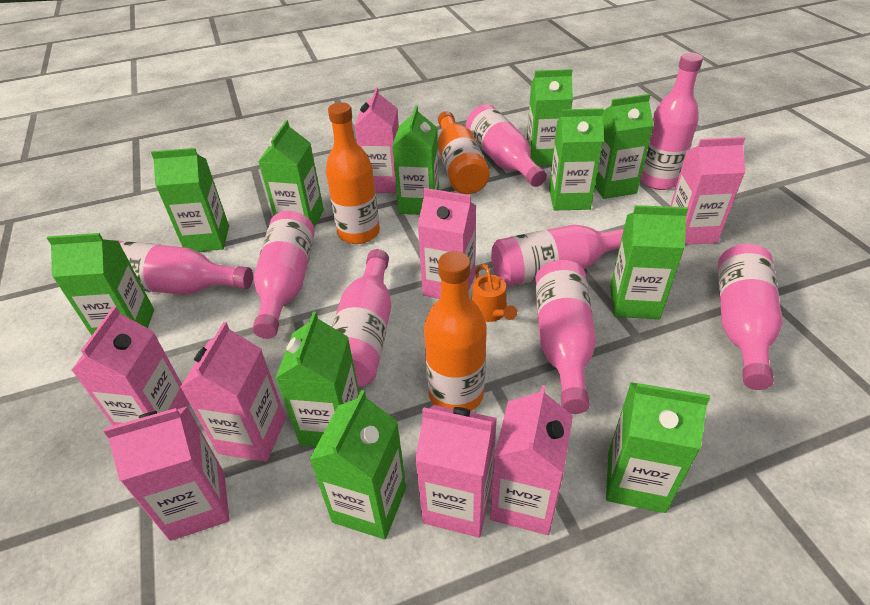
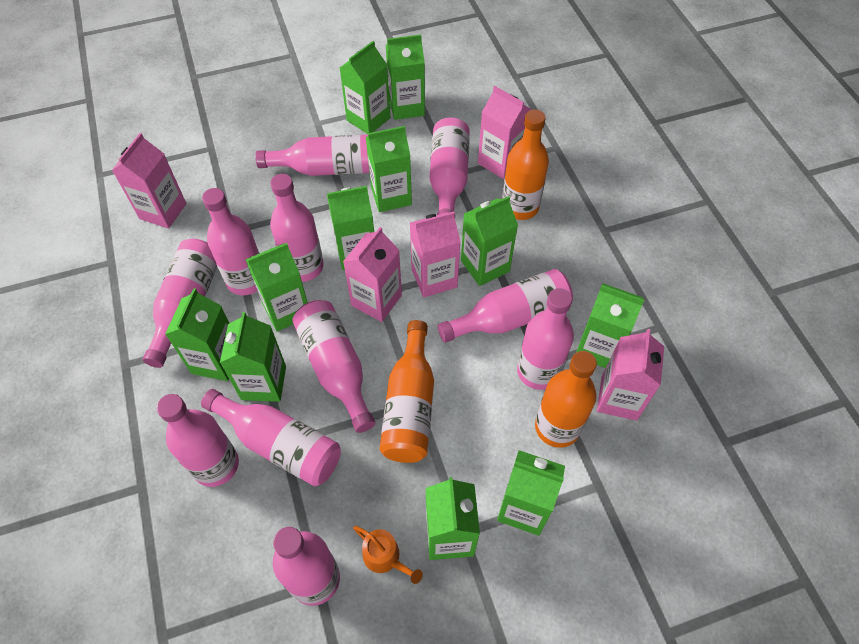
pink bottle: 8 -> 11
pink carton: 8 -> 5

